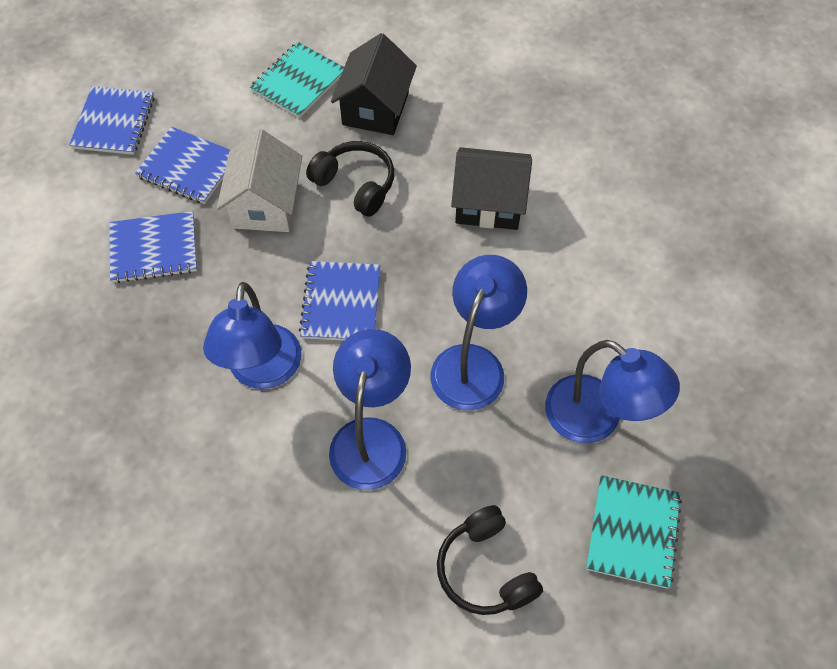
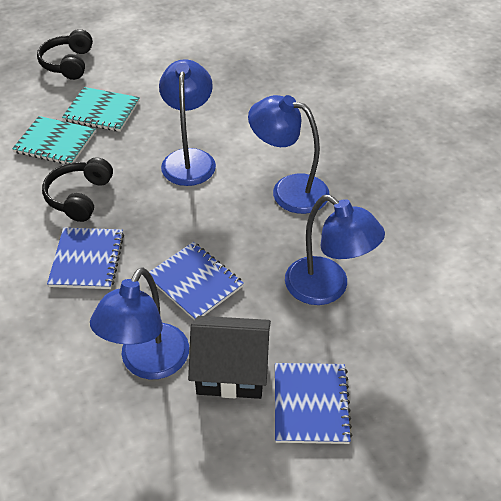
black house: 2 -> 1
blue notebook: 4 -> 3
white house: 1 -> 0

